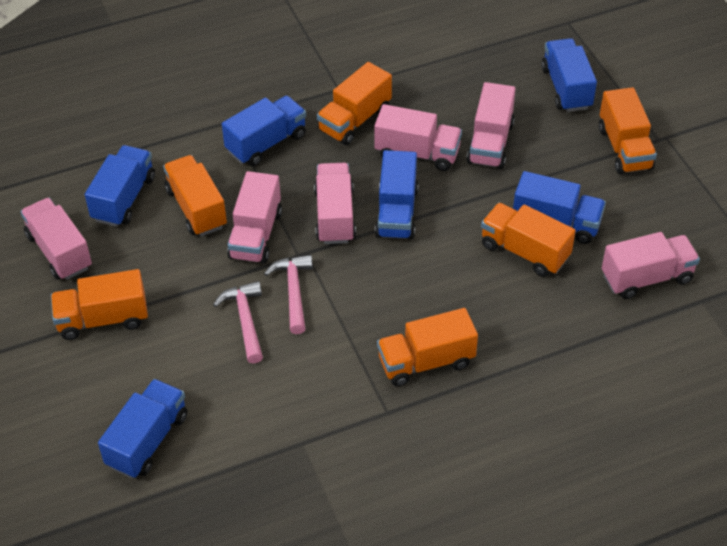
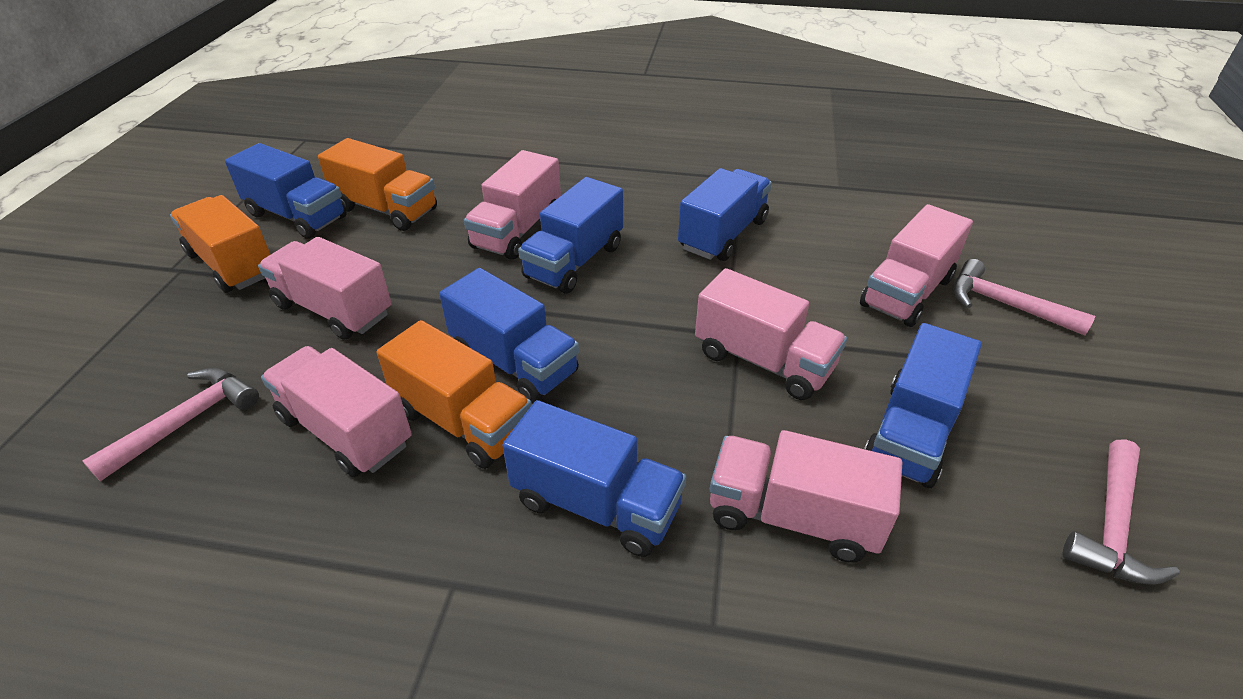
orange truck: 6 -> 3
pink hammer: 2 -> 3

